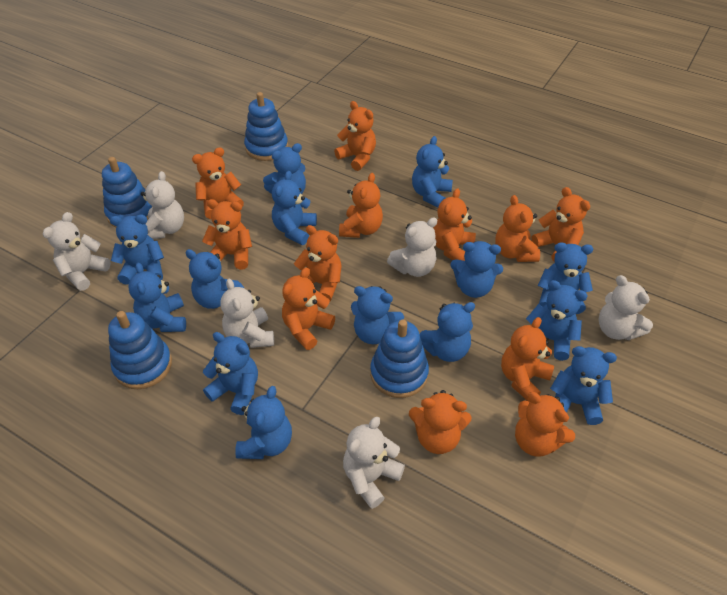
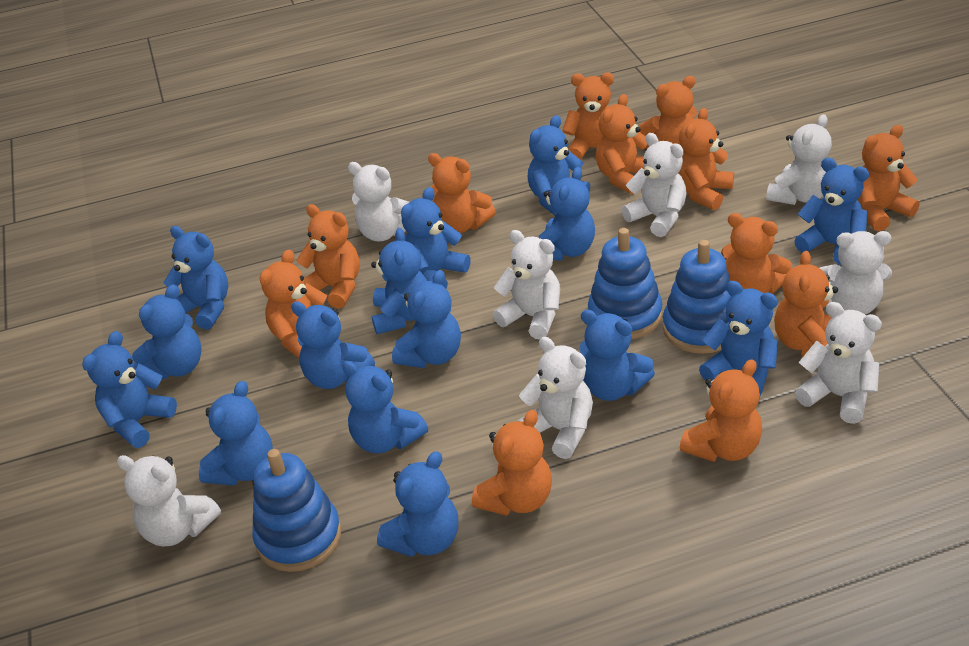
blue stacking toy: 4 -> 3
blue teddy bear: 14 -> 15
white teddy bear: 6 -> 8

